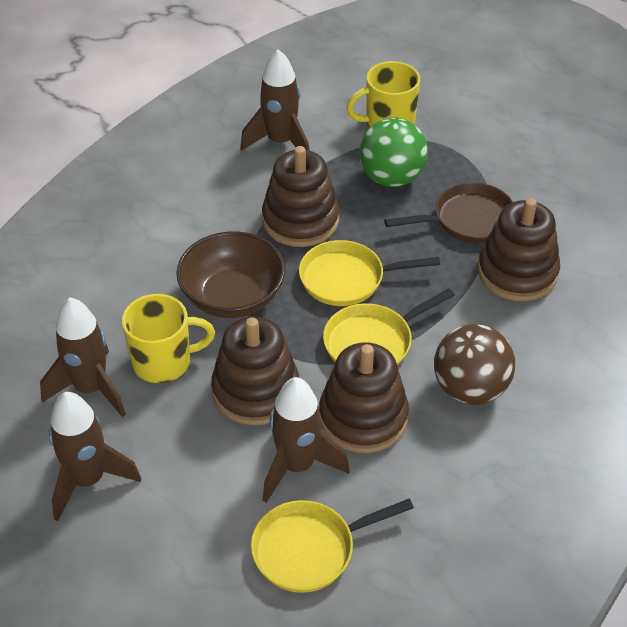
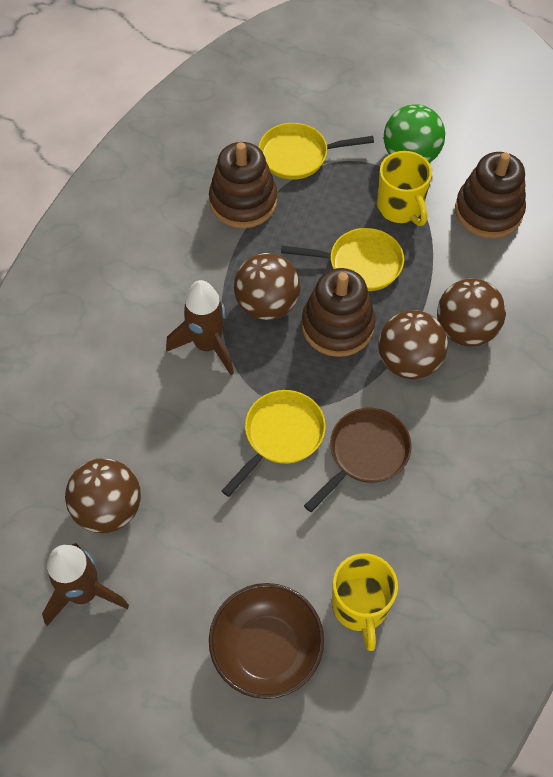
brown ball: 1 -> 4
brown rocket: 4 -> 2
brown stacking toy: 4 -> 3

